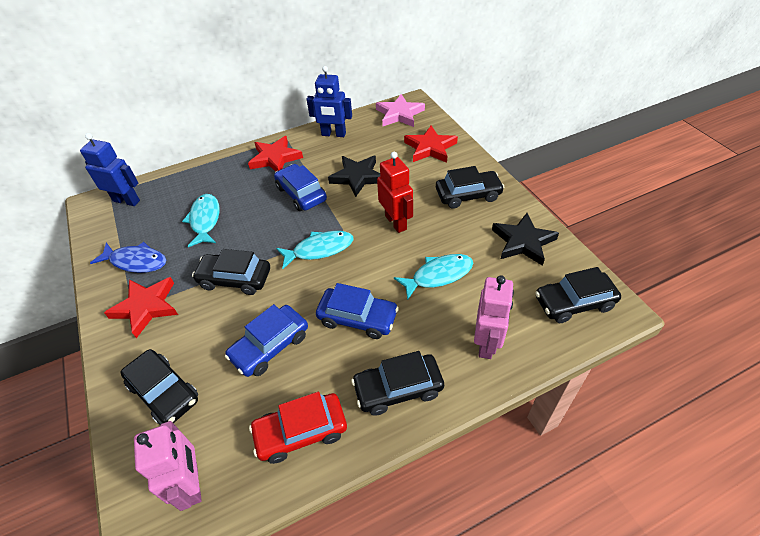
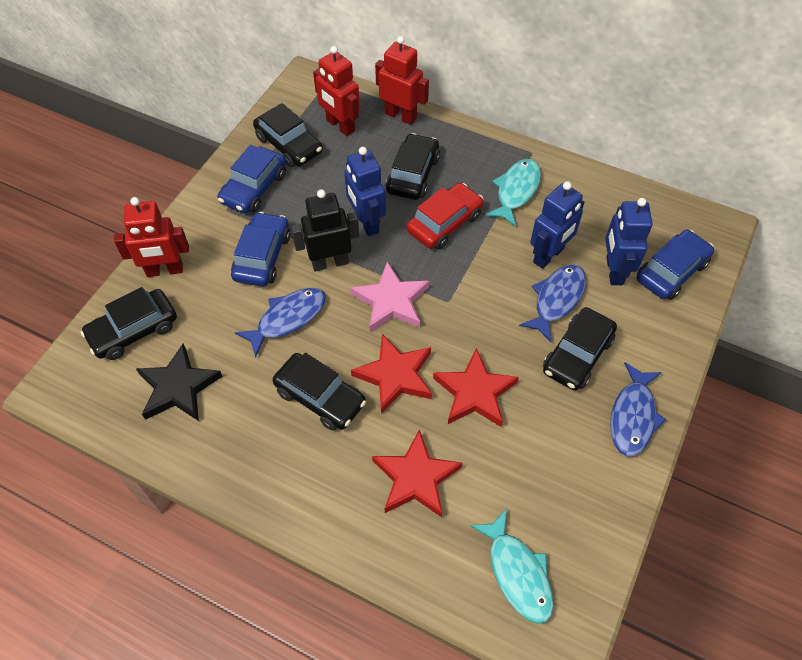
black robot: 0 -> 1
black star: 2 -> 1
blue fish: 1 -> 3
blue robot: 2 -> 3
pink robot: 2 -> 0
red robot: 1 -> 3
turquoise fish: 3 -> 2

